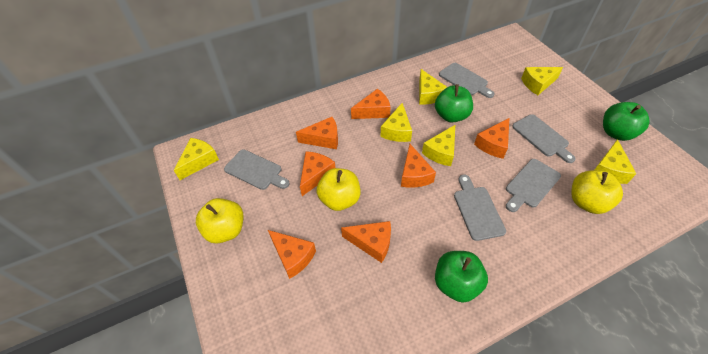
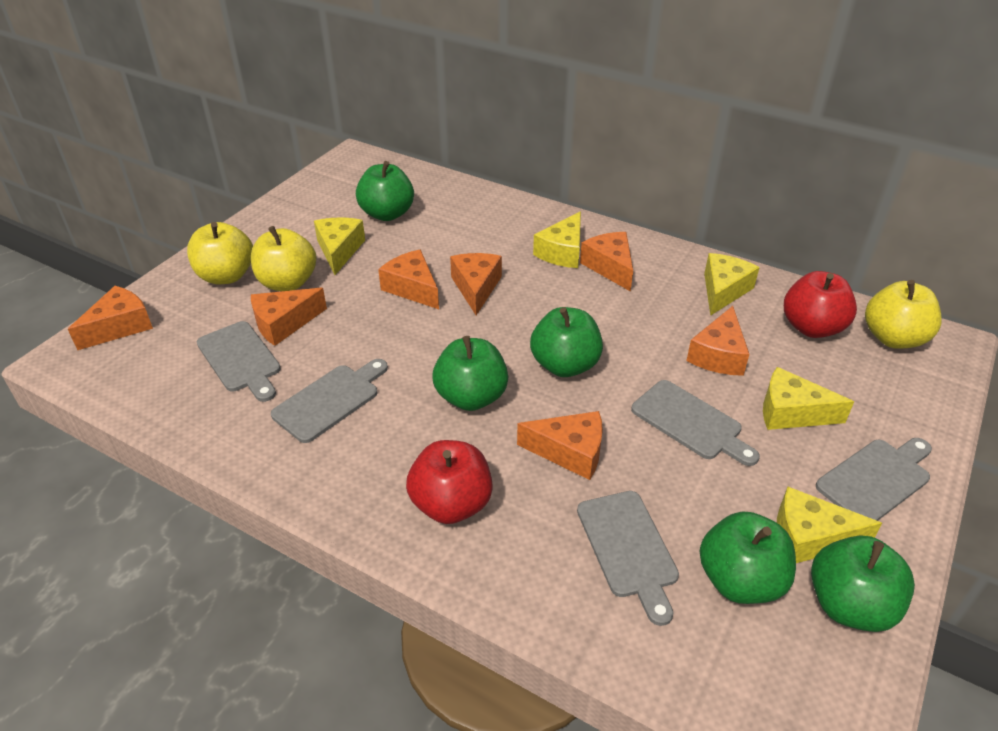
green apple: 3 -> 5
red apple: 0 -> 2
yellow cheese: 6 -> 5

